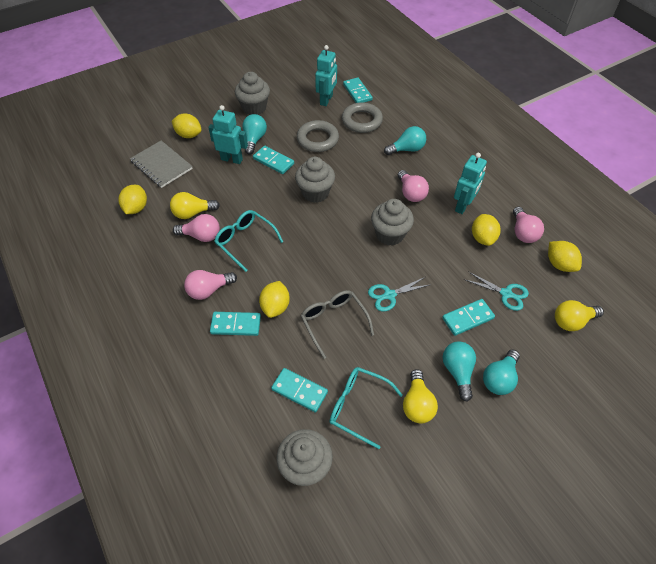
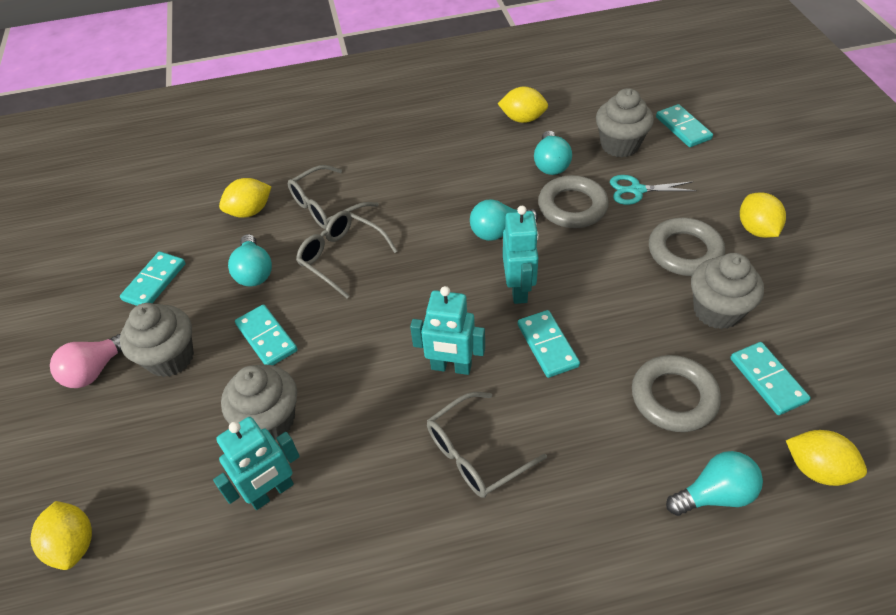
grey glasses: 1 -> 3
grey notebook: 1 -> 0
grey ring: 2 -> 3
pink light bulb: 4 -> 1
turquoise glasses: 2 -> 0
turquoise scissors: 2 -> 1
yellow light bulb: 3 -> 0

